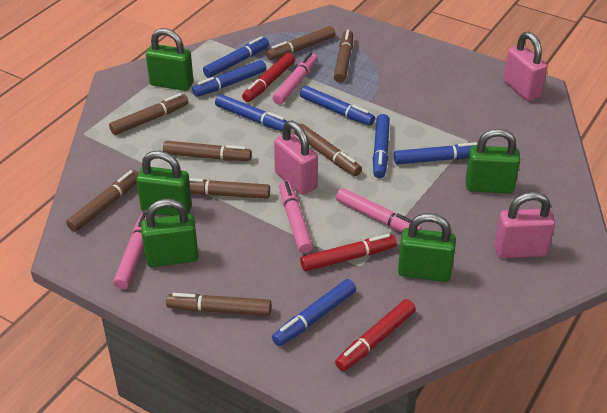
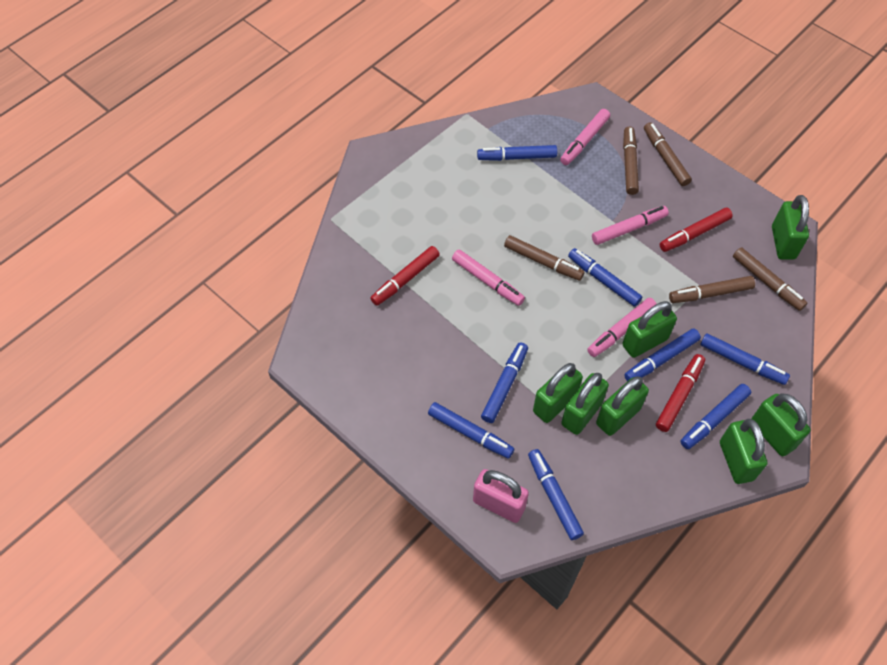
blue marker: 7 -> 8
brown marker: 8 -> 5
green padlock: 5 -> 7
pink padlock: 3 -> 1

